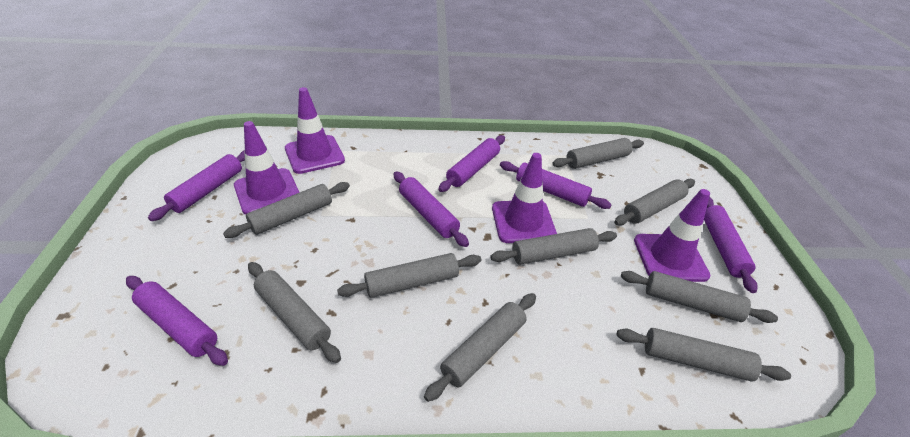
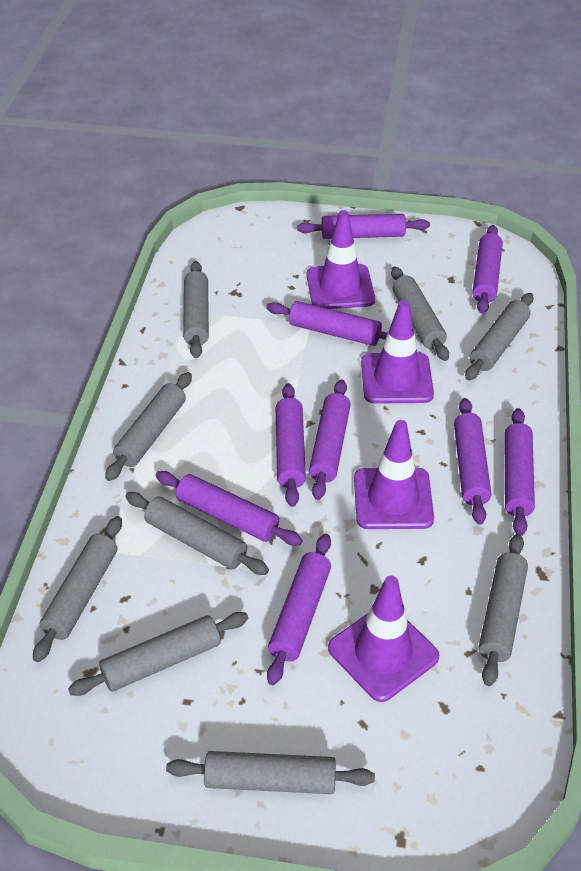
purple rolling pin: 6 -> 9

